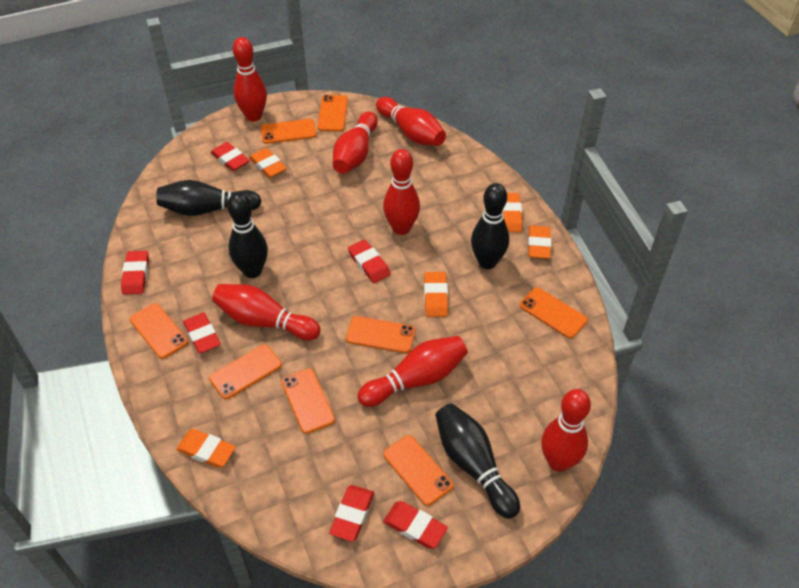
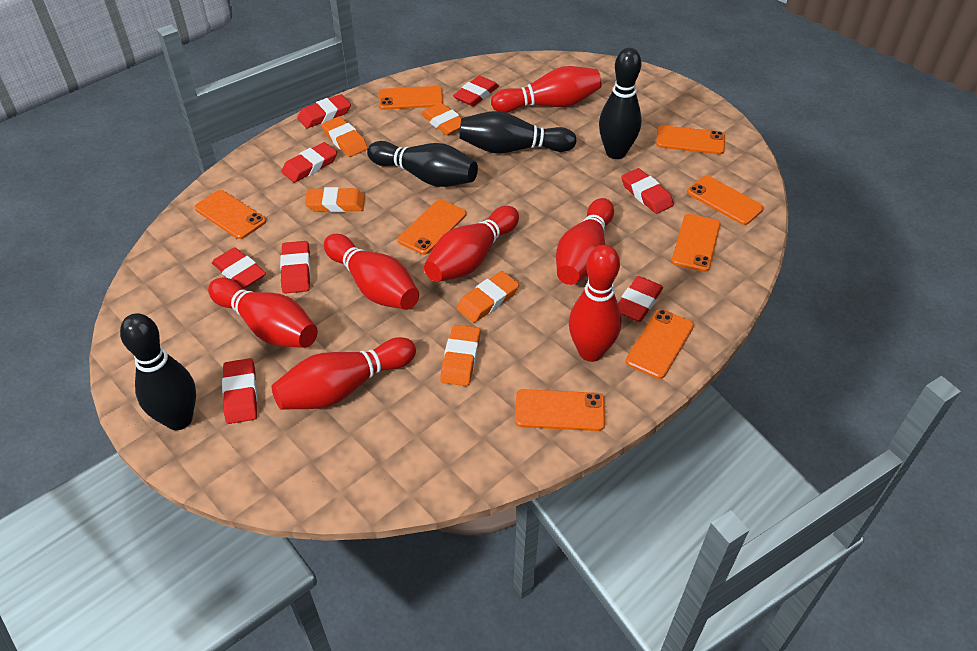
red eraser: 6 -> 8

